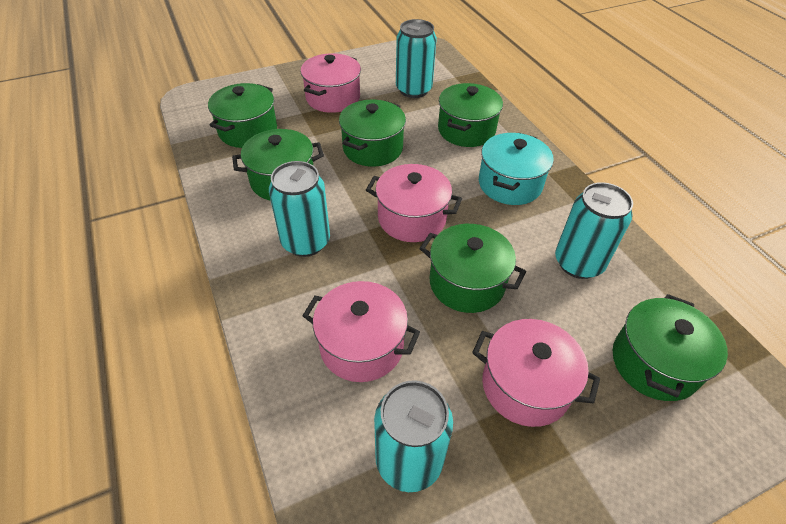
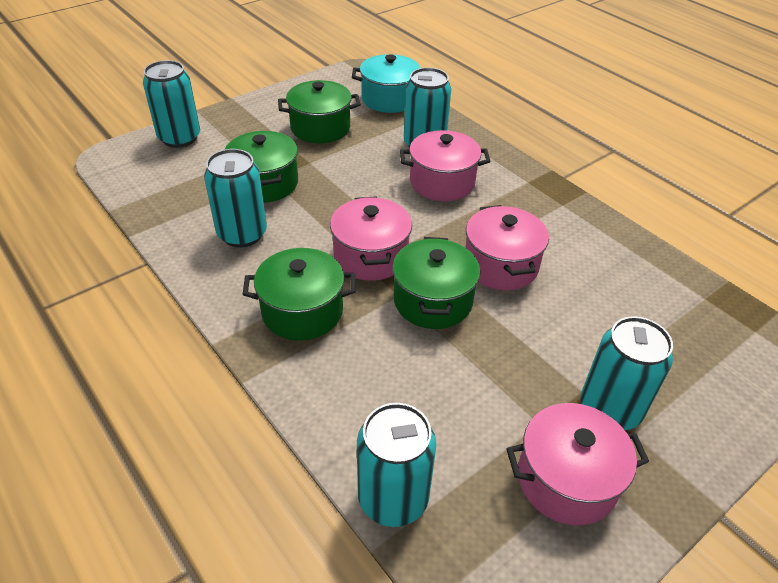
green pot: 6 -> 4
turquoise can: 4 -> 5

